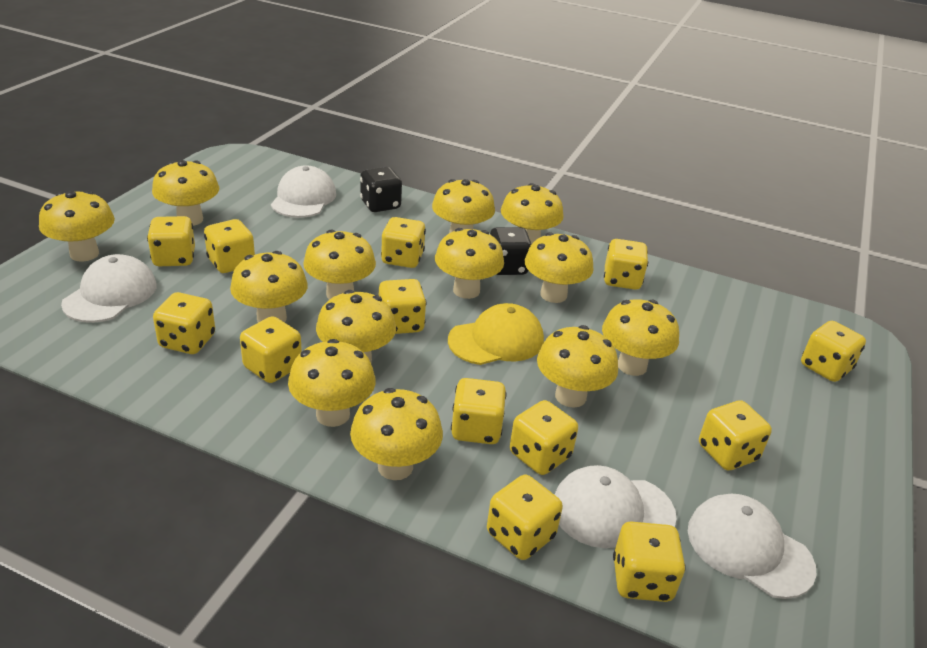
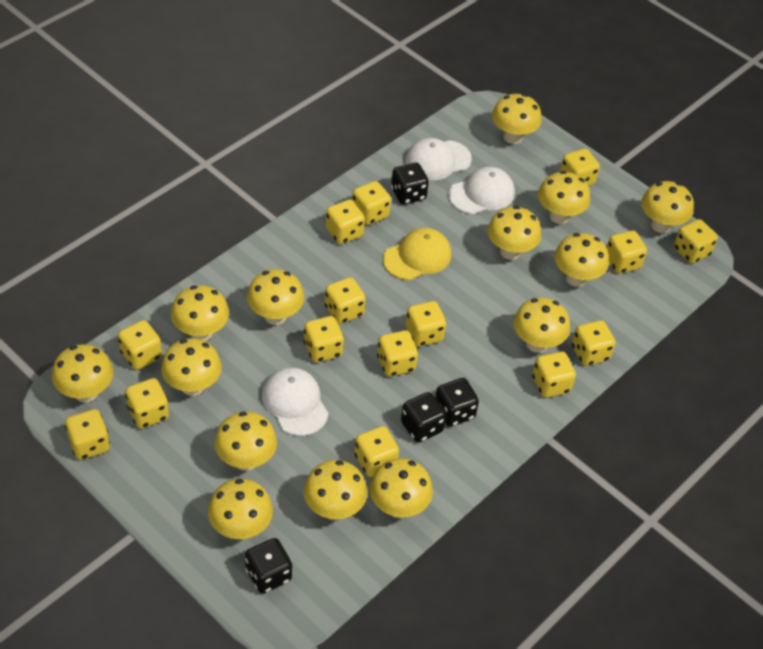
black dice: 2 -> 4
white cap: 4 -> 3
yellow dice: 13 -> 15
yellow mushroom: 13 -> 14

